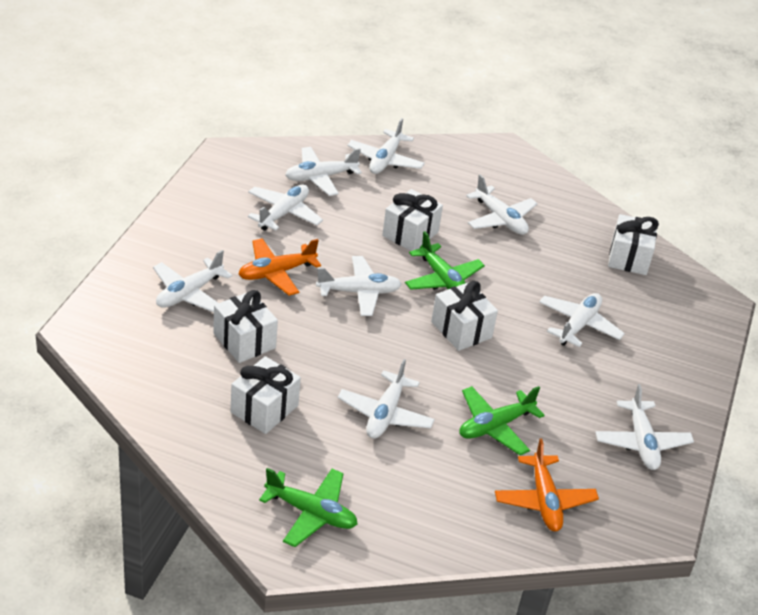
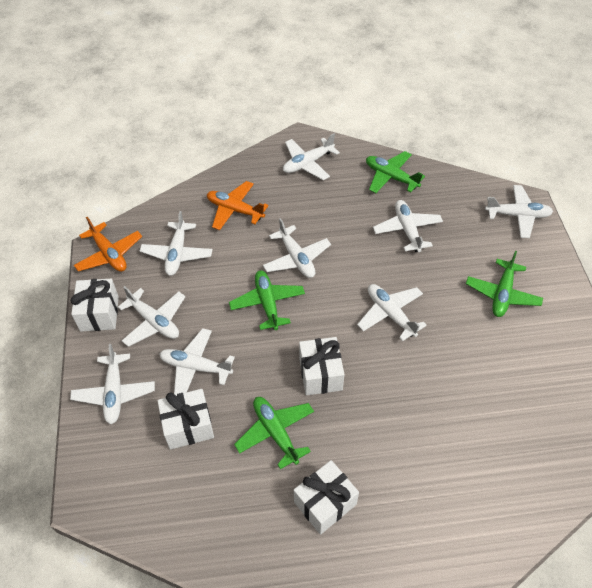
green plane: 3 -> 4
white gift: 5 -> 4

